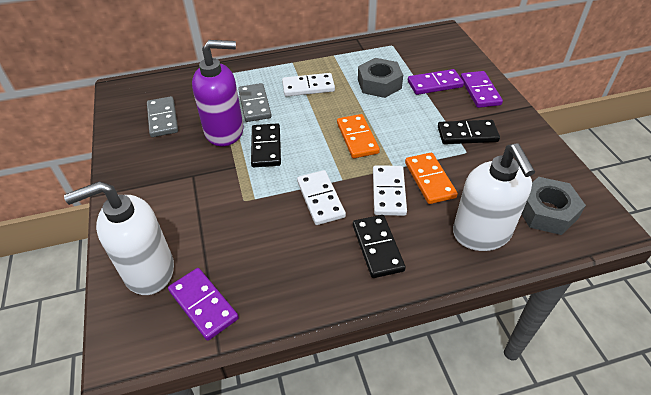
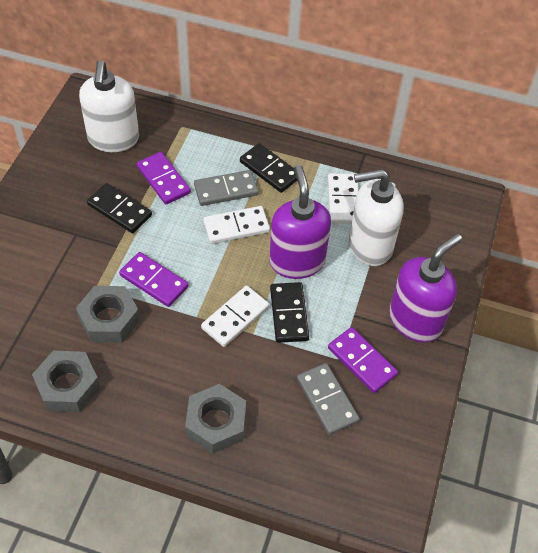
grey nut: 2 -> 3
orange domino: 2 -> 0
purple soap dispenser: 1 -> 2

